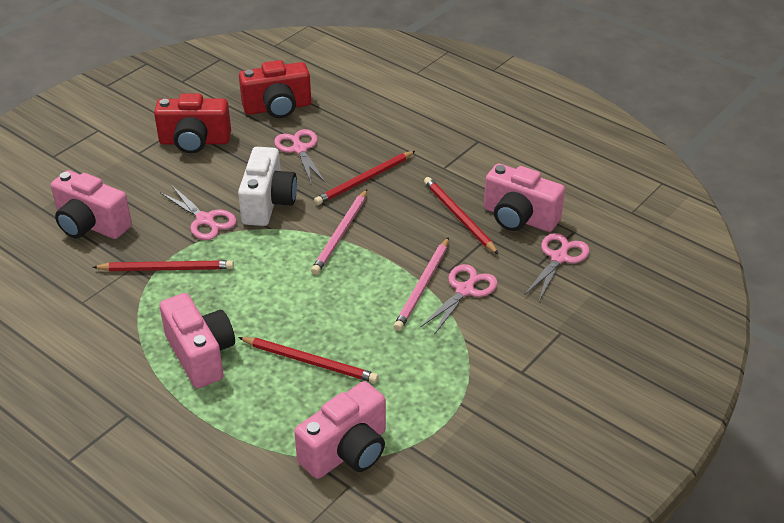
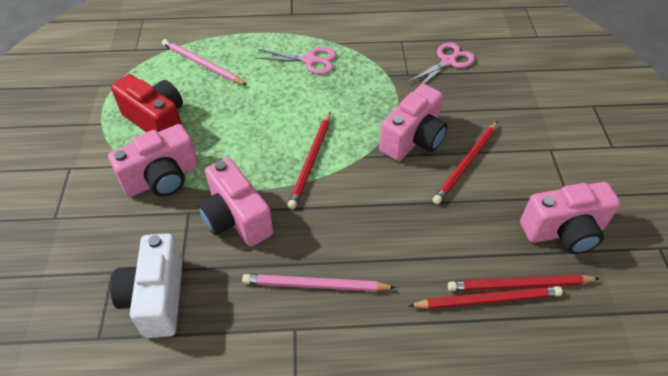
pink scissors: 4 -> 2
red camera: 2 -> 1

